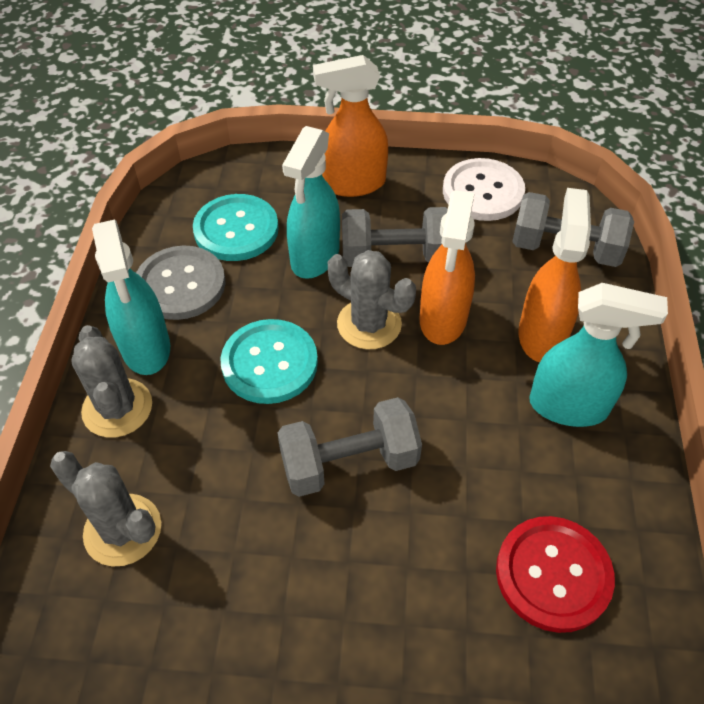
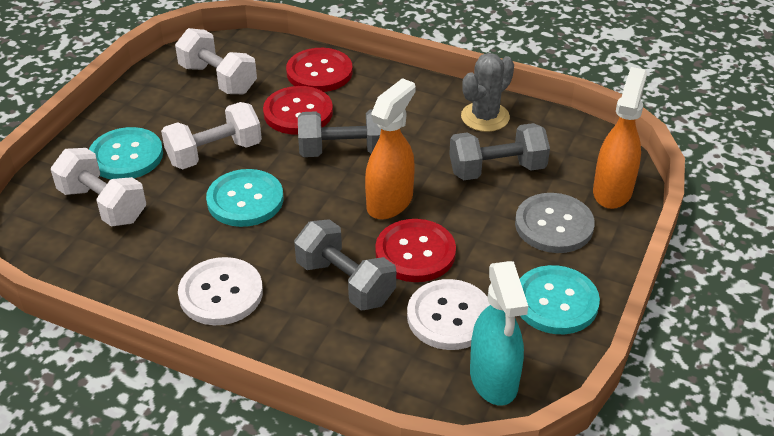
grey cactus: 3 -> 1
orange spray bottle: 3 -> 2
red button: 1 -> 3
turquoise button: 2 -> 3
turquoise spray bottle: 3 -> 1
white button: 1 -> 2
white dumbbell: 0 -> 3

